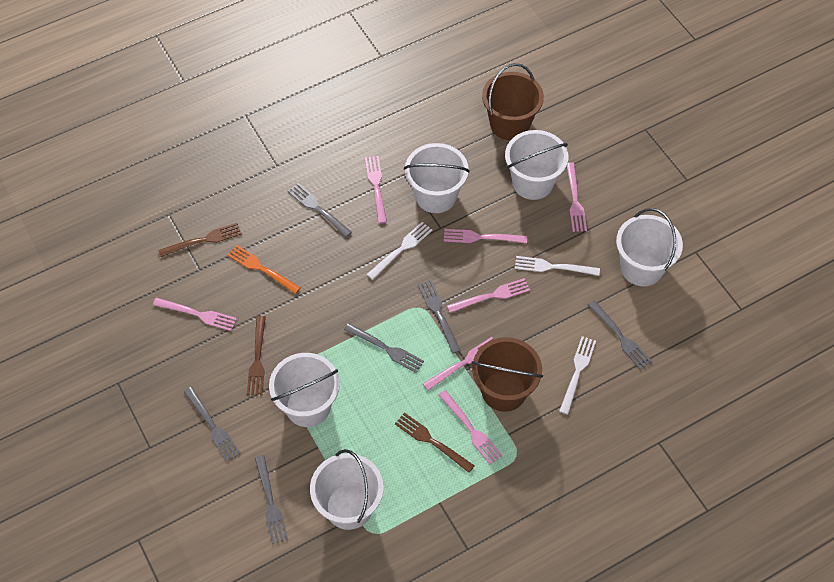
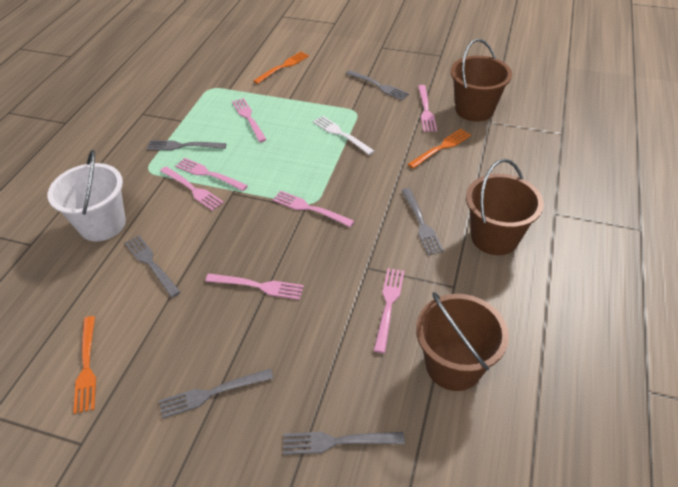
brown bucket: 2 -> 3
brown fork: 3 -> 0
orange fork: 1 -> 3
white bucket: 5 -> 1
white fork: 3 -> 1

